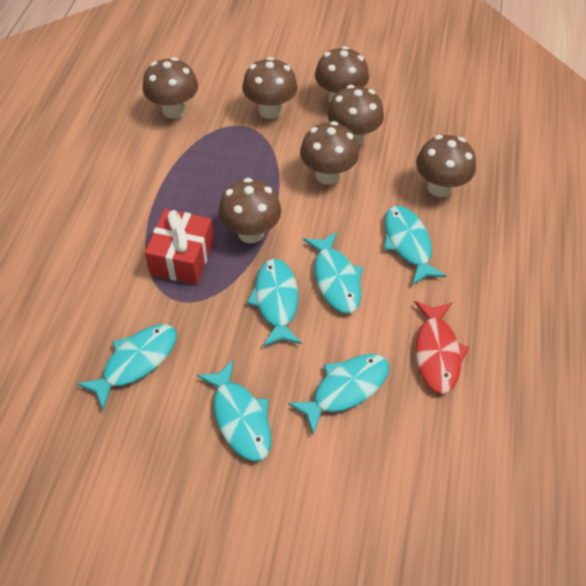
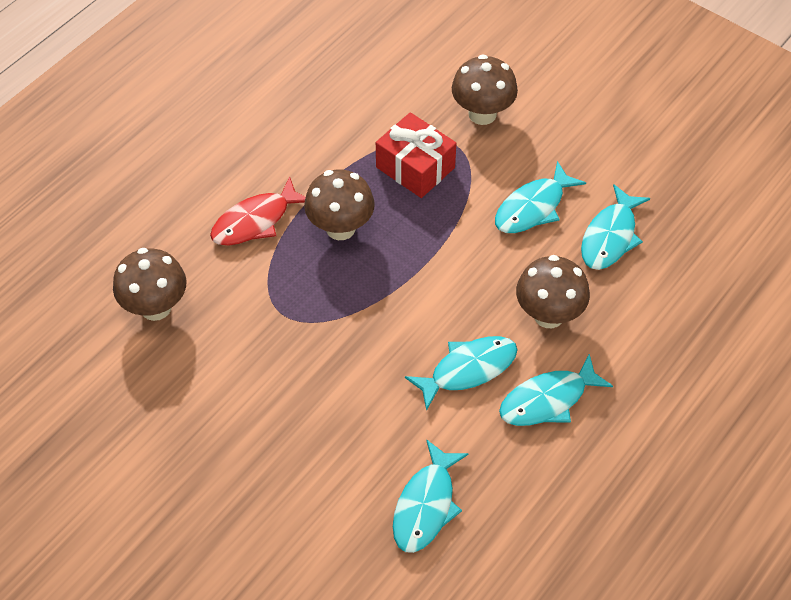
brown mushroom: 7 -> 4
turquoise fish: 6 -> 5

